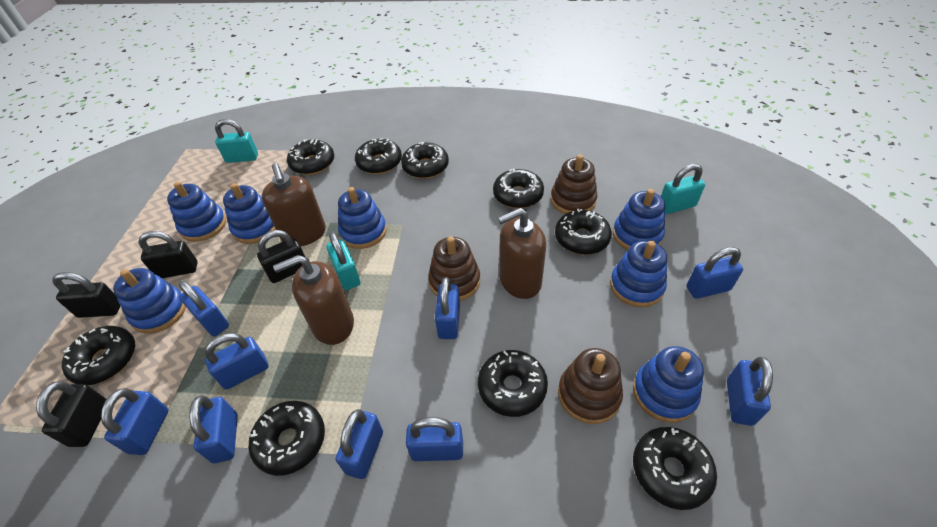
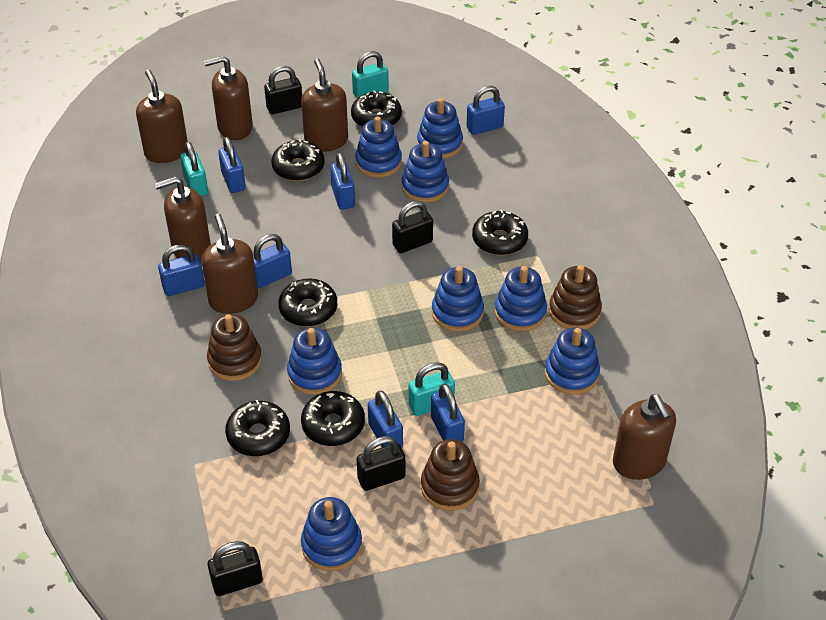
black donut: 9 -> 6
blue padlock: 9 -> 7
blue stacking toy: 7 -> 8
brown soap dispenser: 3 -> 6

